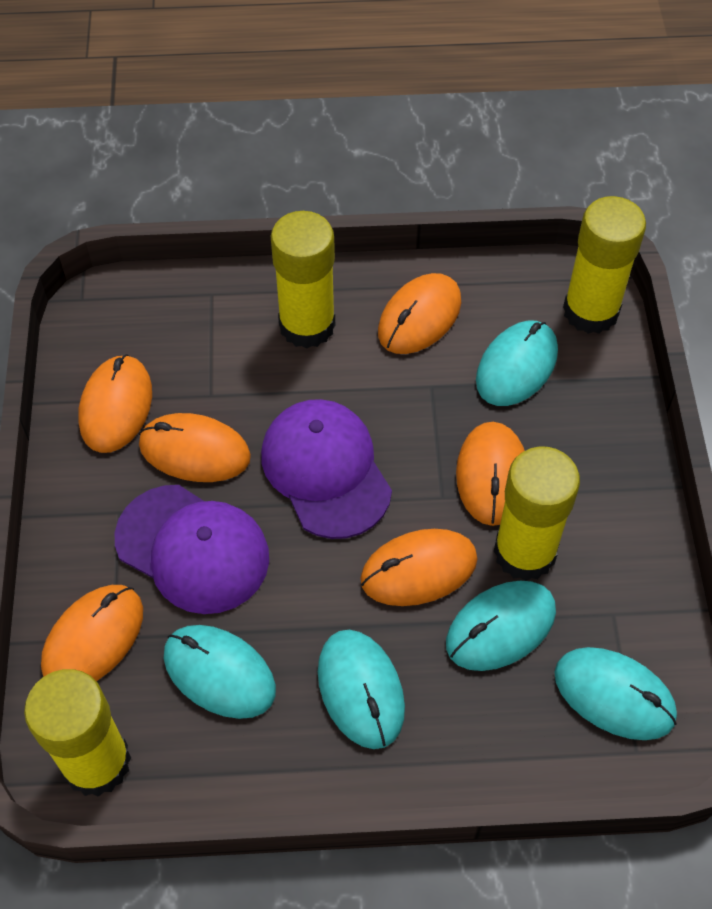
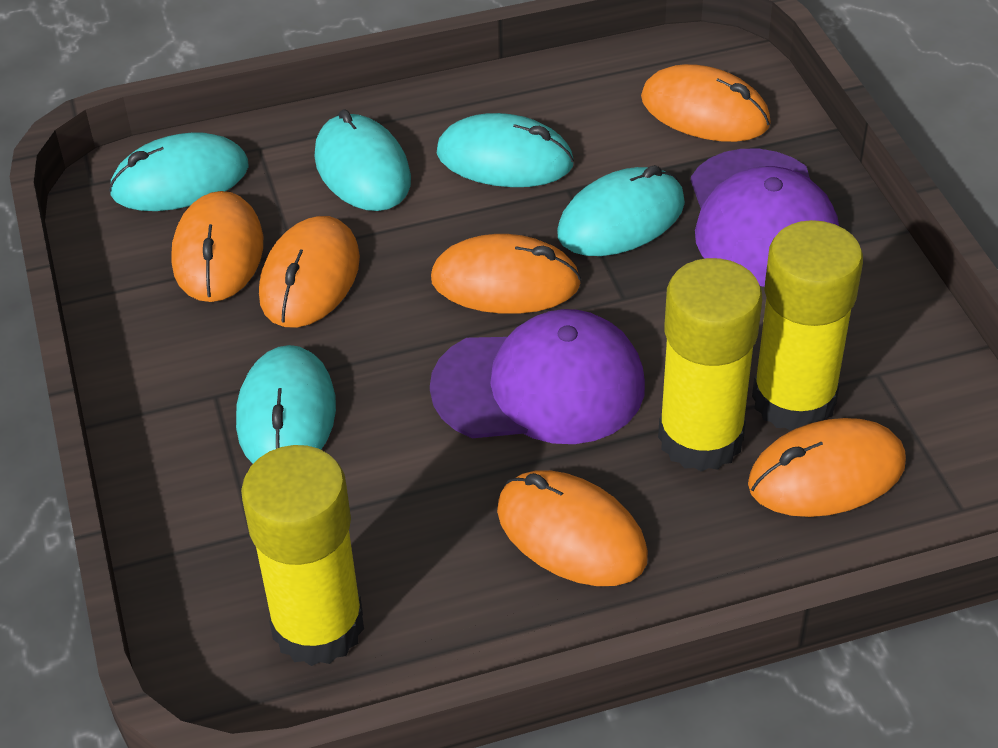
yellow glue stick: 4 -> 3

